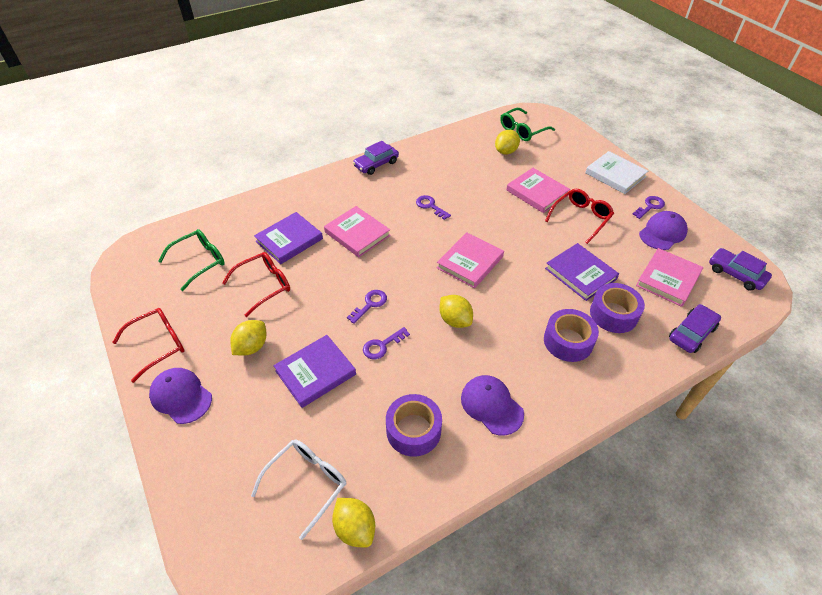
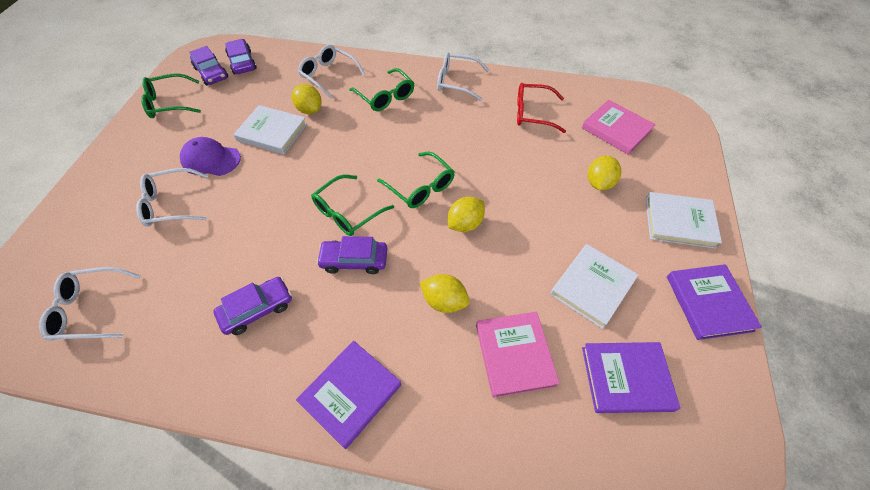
green glasses: 2 -> 4
pink book: 4 -> 2
purple cap: 3 -> 1
purple car: 3 -> 4
purple key: 4 -> 0
purple tape: 3 -> 0
red glasses: 3 -> 1
white book: 1 -> 3
white glasses: 1 -> 4

